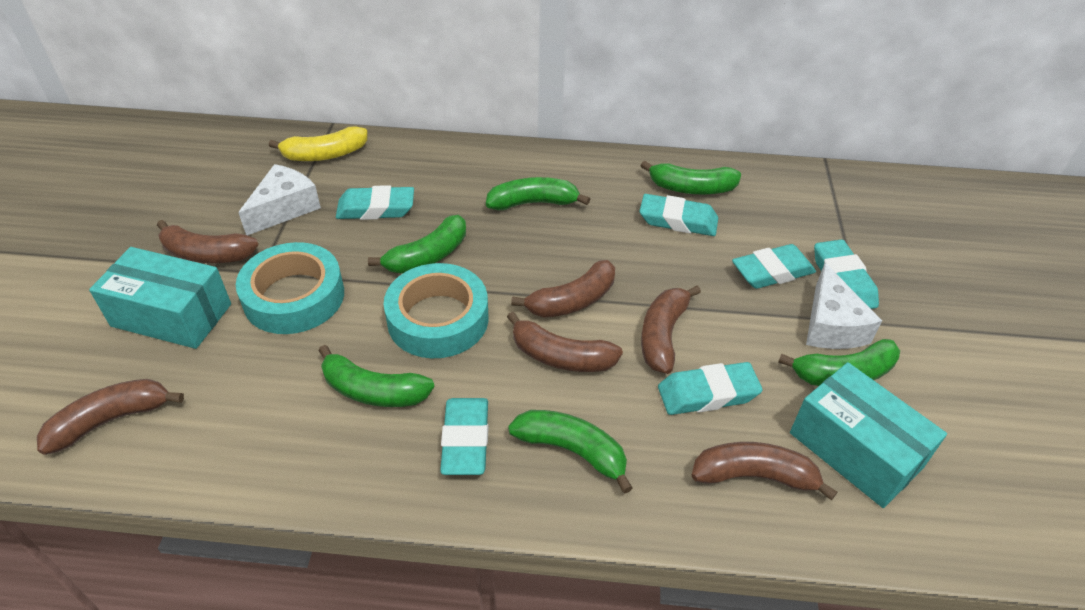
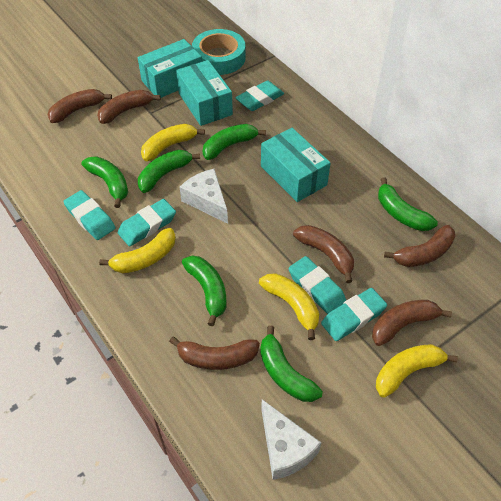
turquoise box: 2 -> 3
turquoise eraser: 6 -> 5
turquoise tape: 2 -> 1
yellow banana: 1 -> 4

